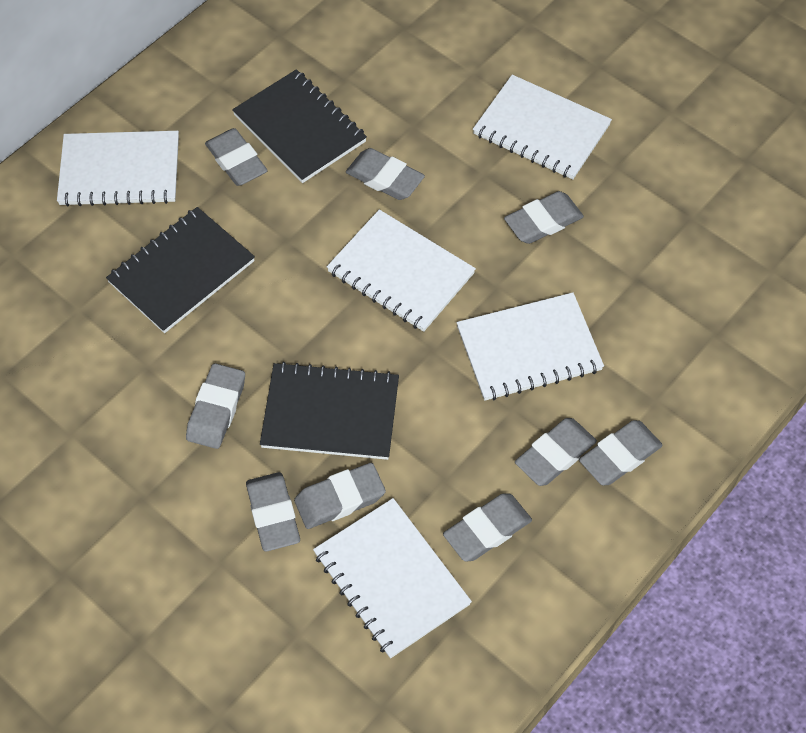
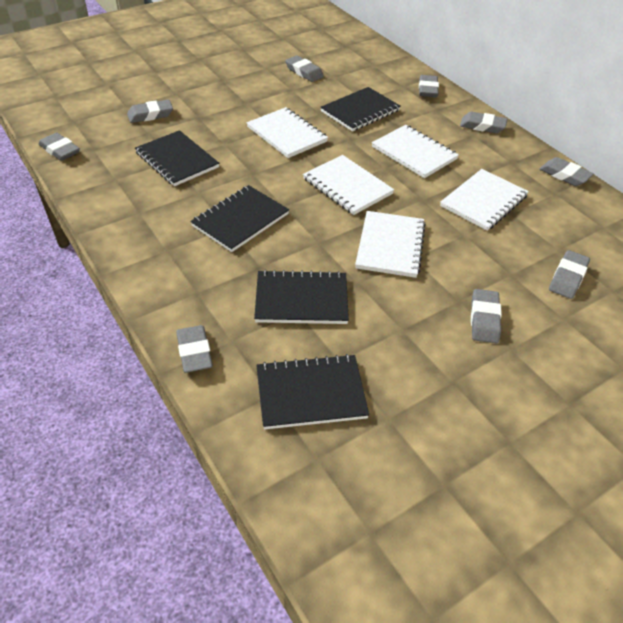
black notebook: 3 -> 5

